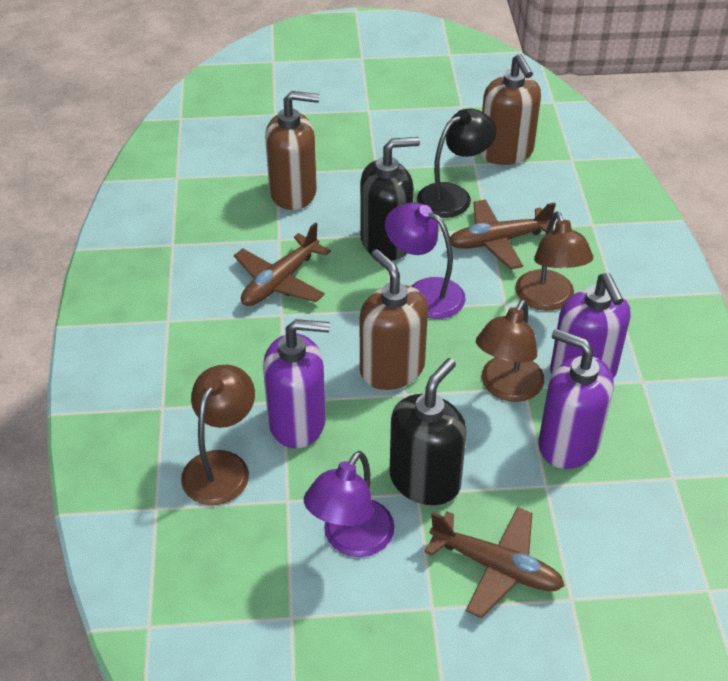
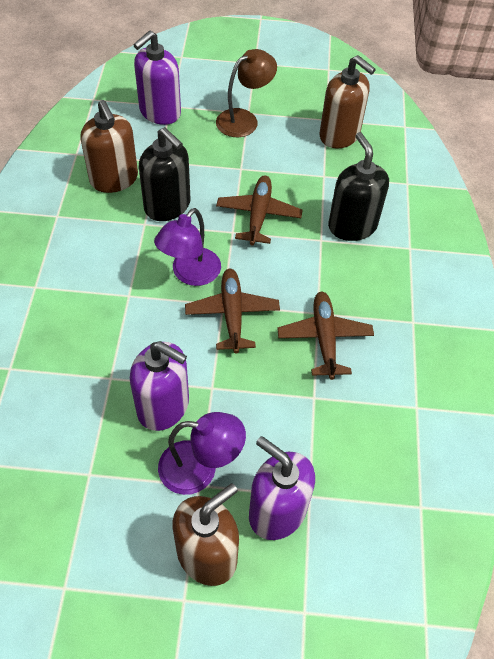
black lamp: 1 -> 0
brown lamp: 3 -> 1

